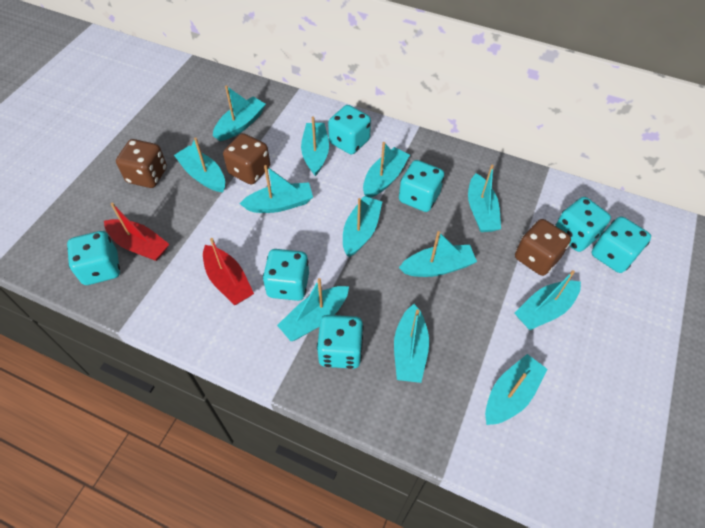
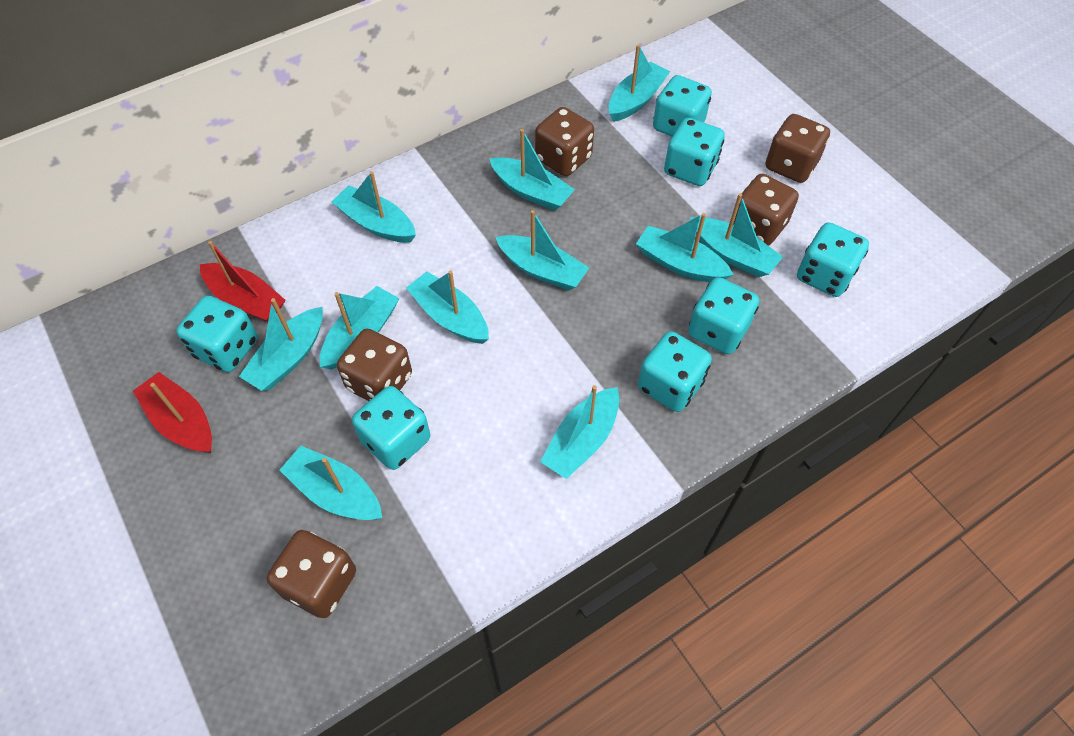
brown dice: 3 -> 5
turquoise boat: 12 -> 11

